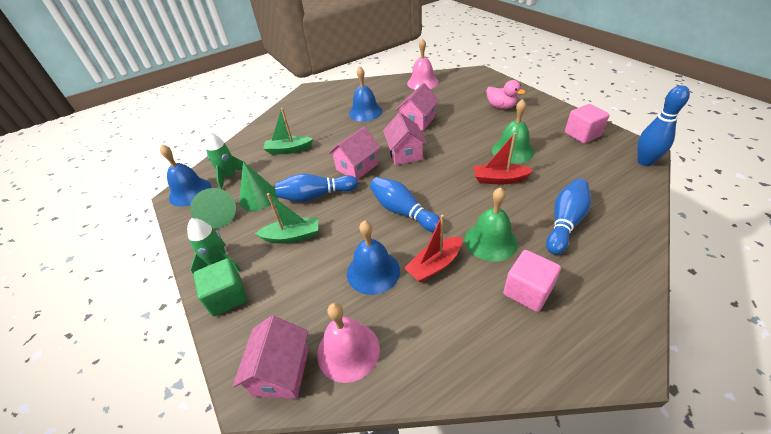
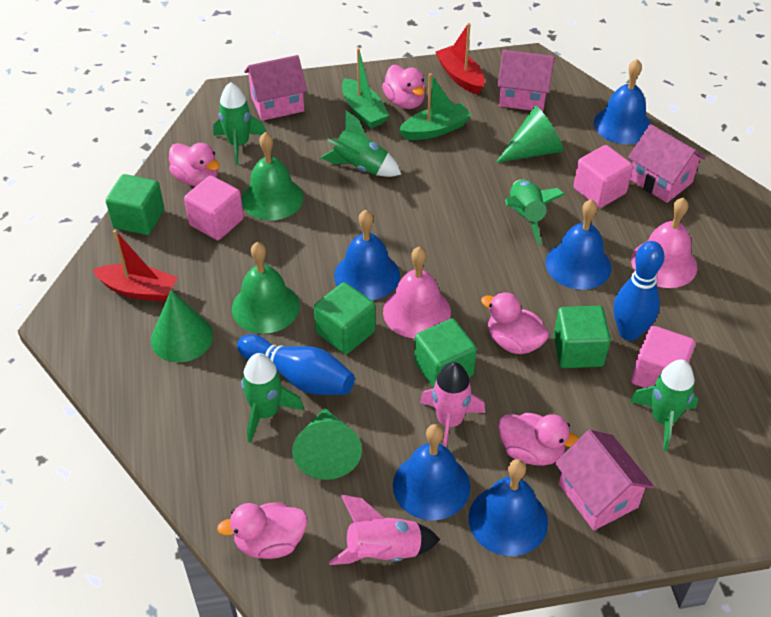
blue bell: 3 -> 5
blue bowling pin: 4 -> 2
green cone: 2 -> 3
green cube: 1 -> 4
green rocket: 2 -> 5
pink cube: 2 -> 3
pink duck: 1 -> 5
pink rocket: 0 -> 2

